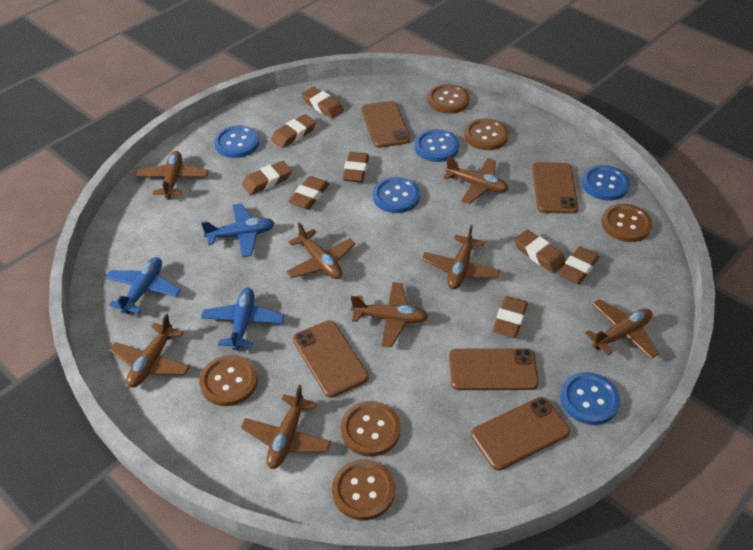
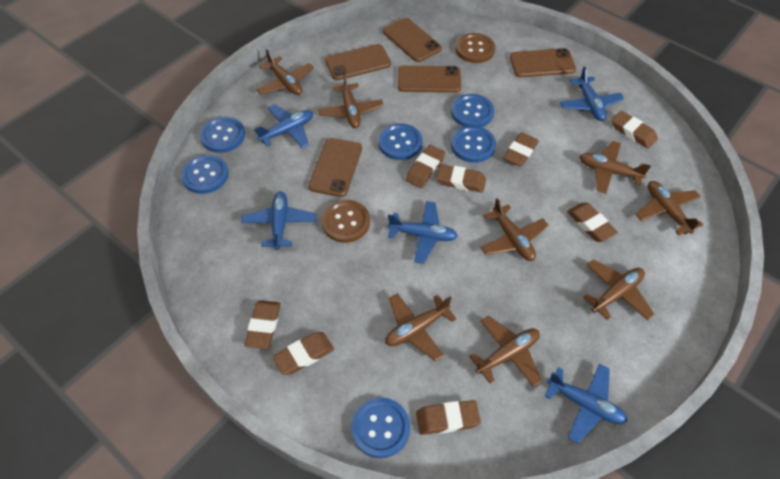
blue button: 5 -> 6
blue plane: 3 -> 5
brown button: 6 -> 2

